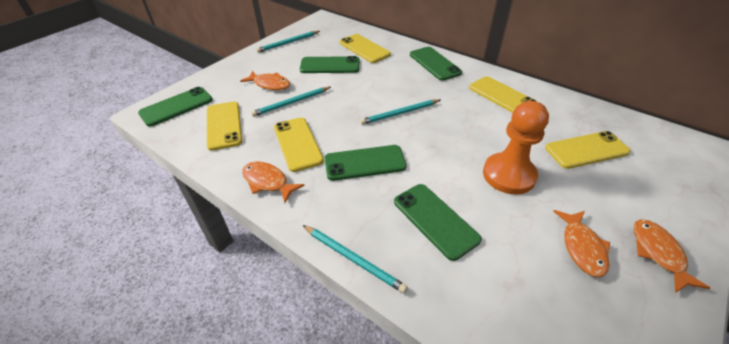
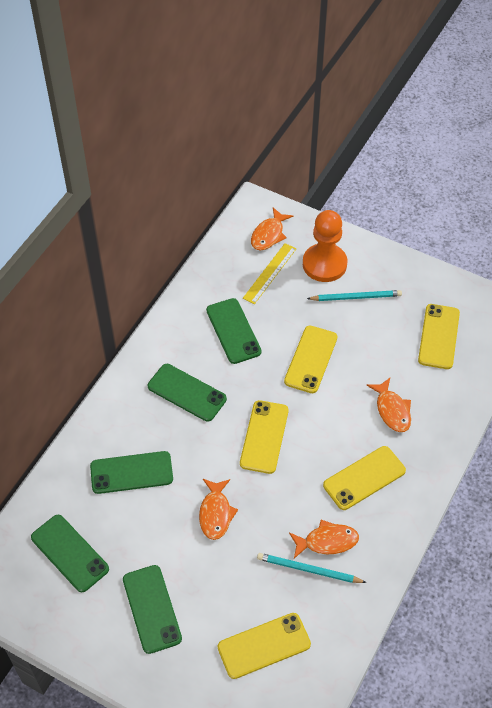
turquoise pencil: 4 -> 2
yellow ruler: 0 -> 1

